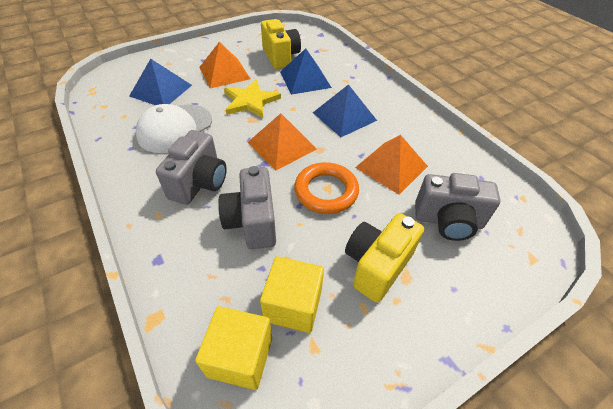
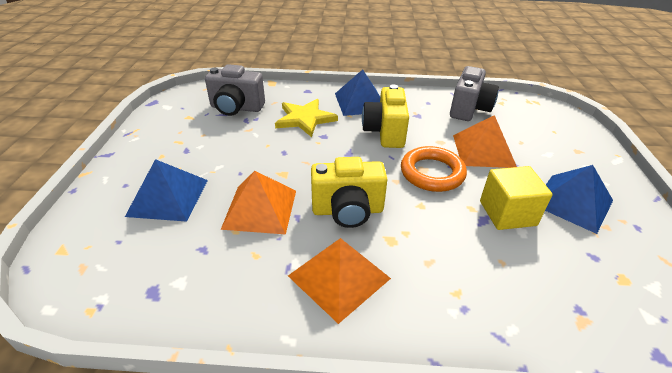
grey camera: 3 -> 2
white cap: 1 -> 0
yellow cube: 2 -> 1

